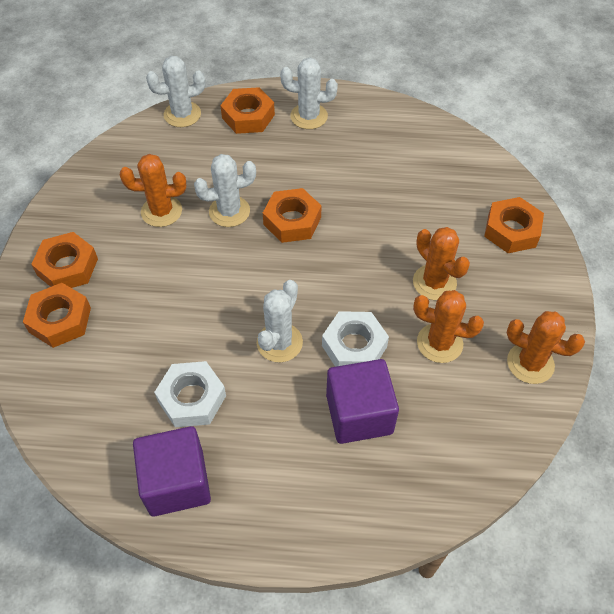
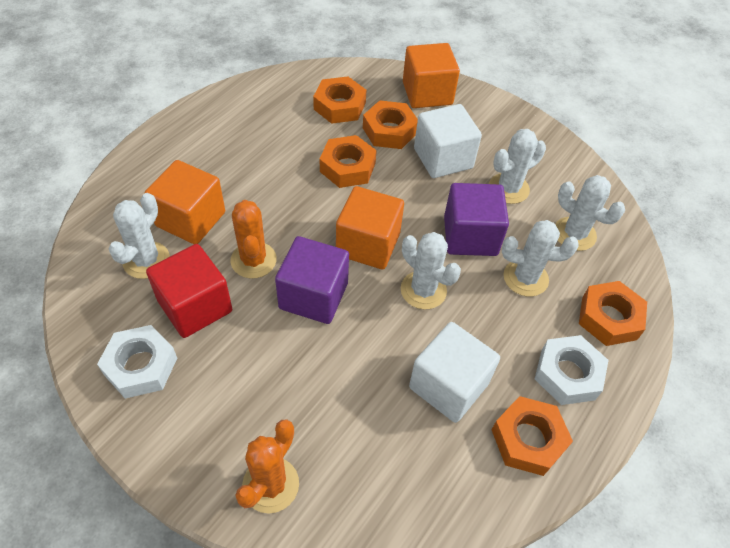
orange cactus: 4 -> 2
orange cube: 0 -> 3
red cube: 0 -> 1
white cactus: 4 -> 5
white cube: 0 -> 2

